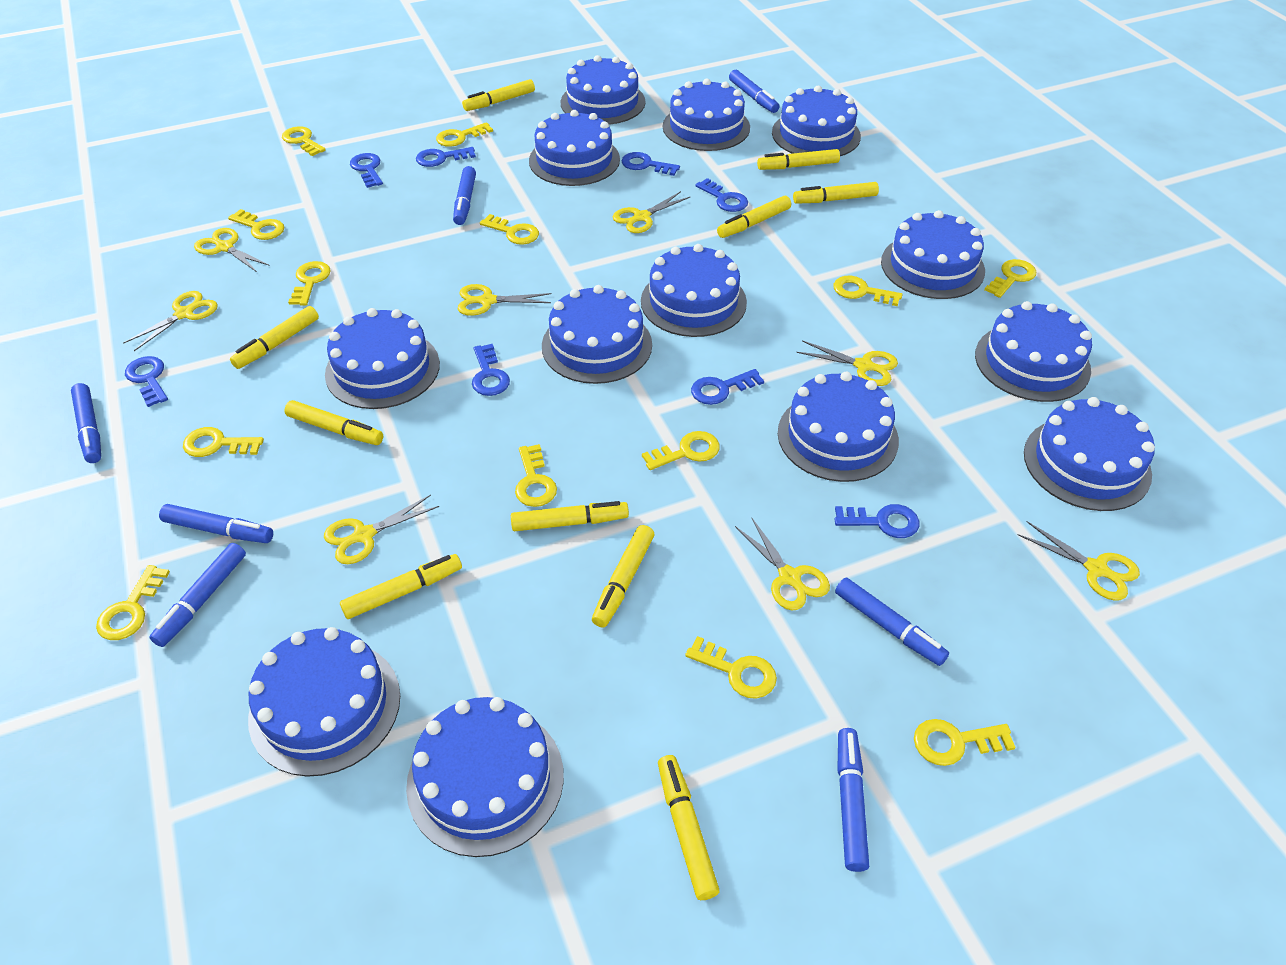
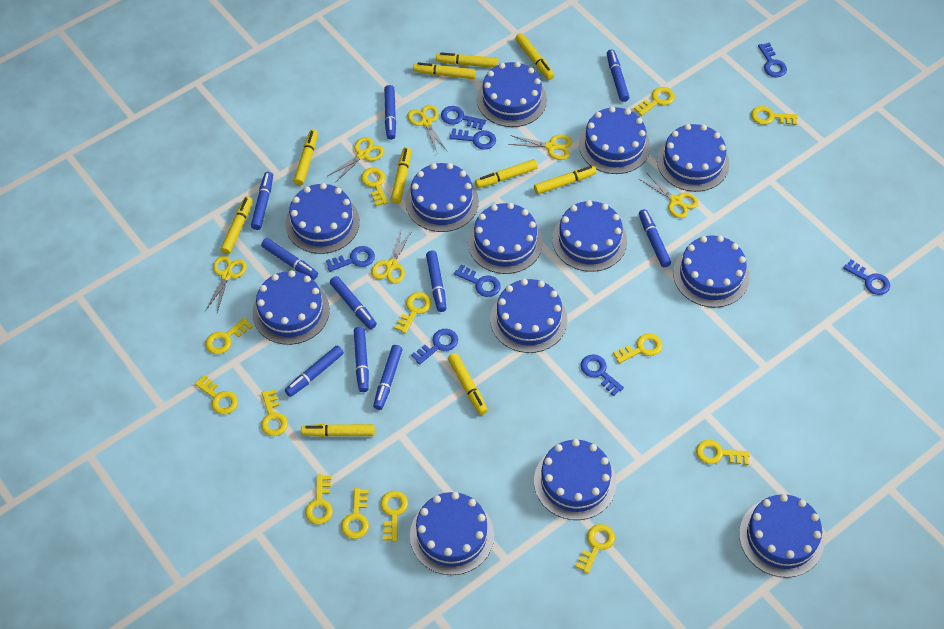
blue marker: 7 -> 10
yellow scissors: 8 -> 6

